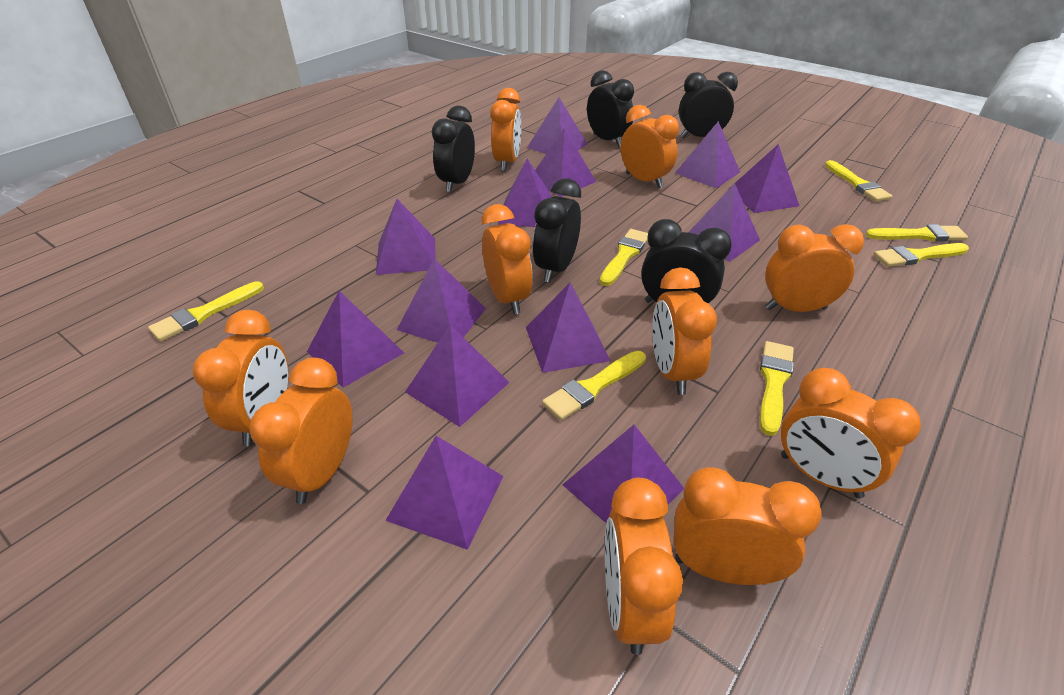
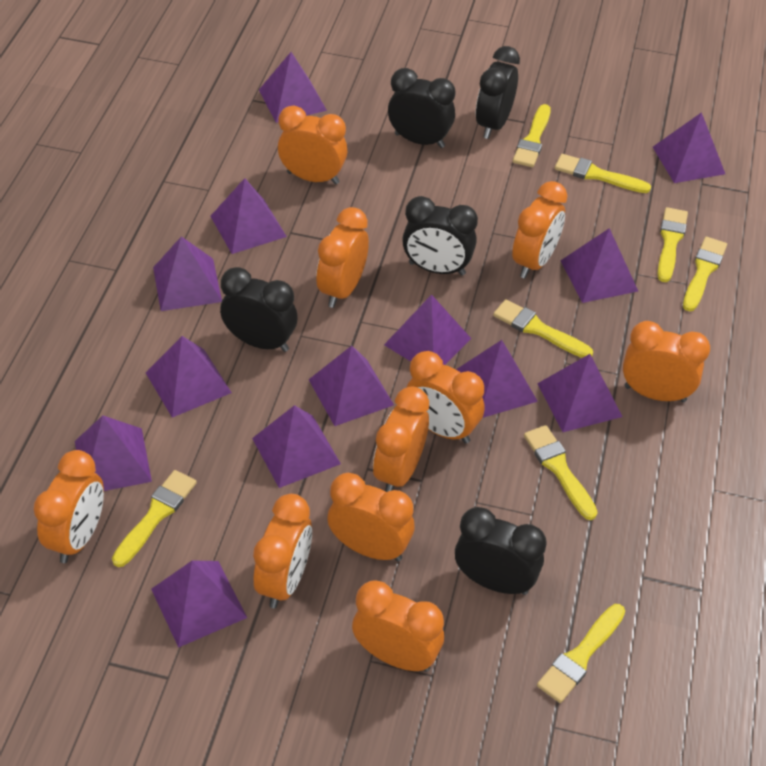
yellow brush: 7 -> 8

